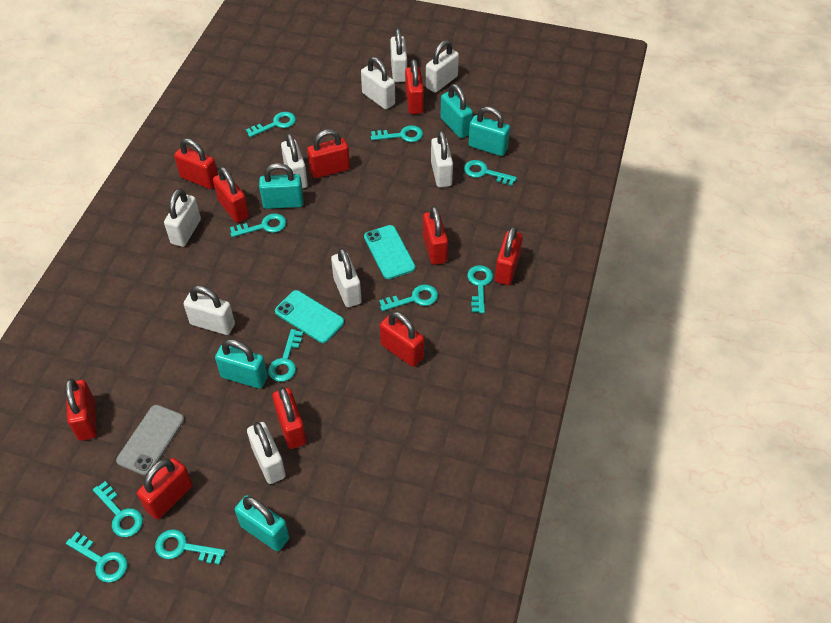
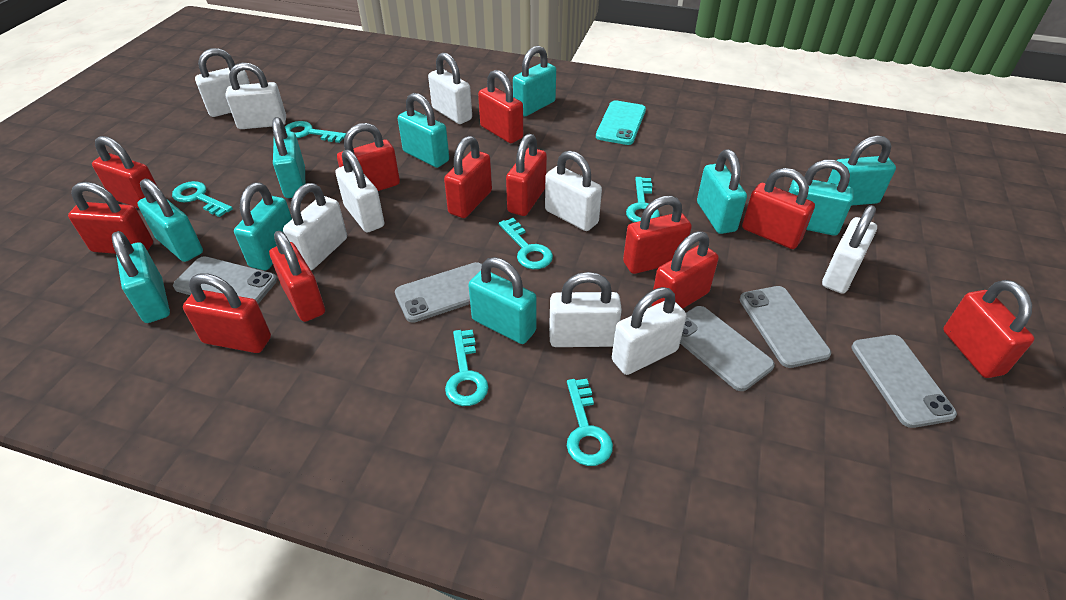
grey phone: 1 -> 5
red padlock: 10 -> 12
turquoise key: 10 -> 6
turquoise padlock: 5 -> 10
turquoise phone: 2 -> 1

